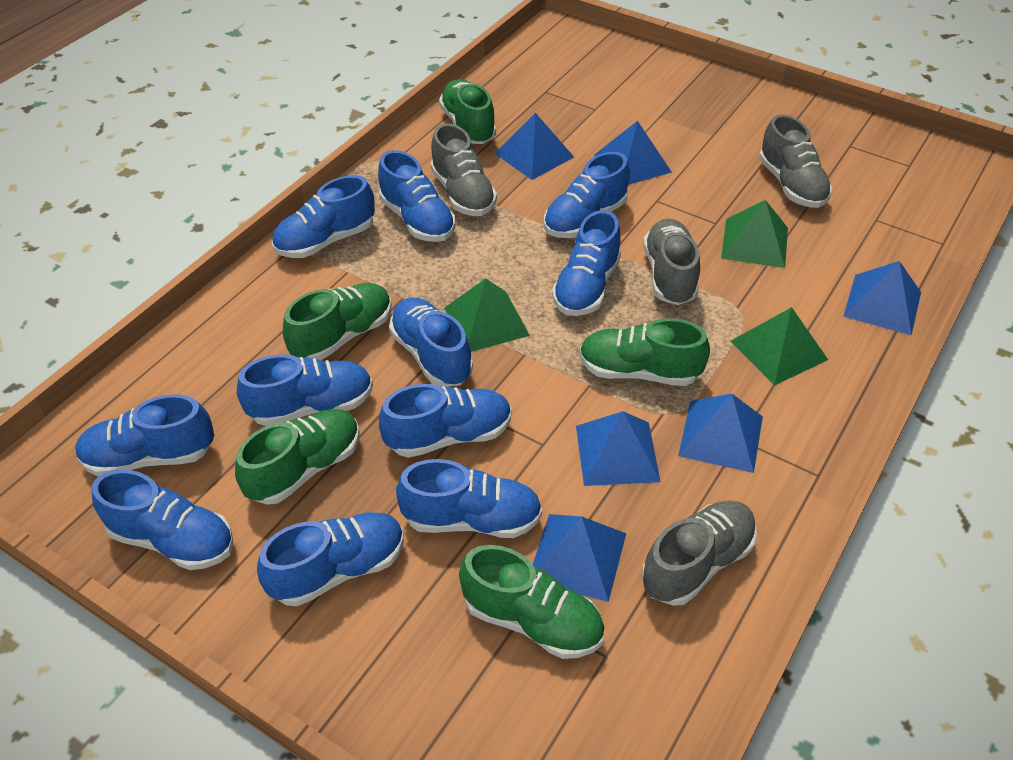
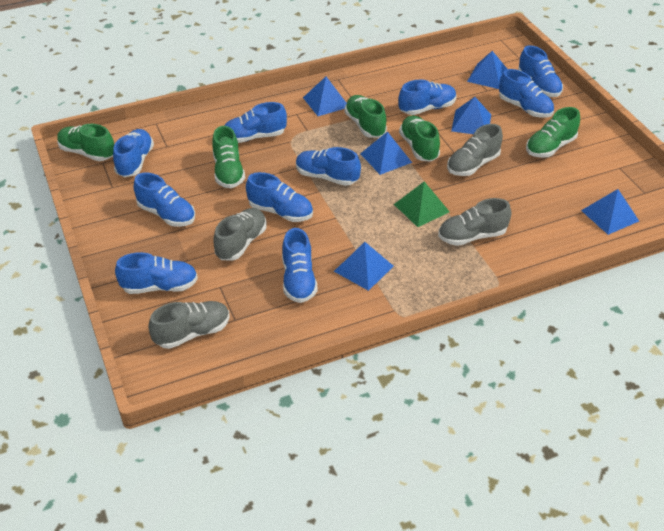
blue shoe: 11 -> 10
green pyramid: 3 -> 1

